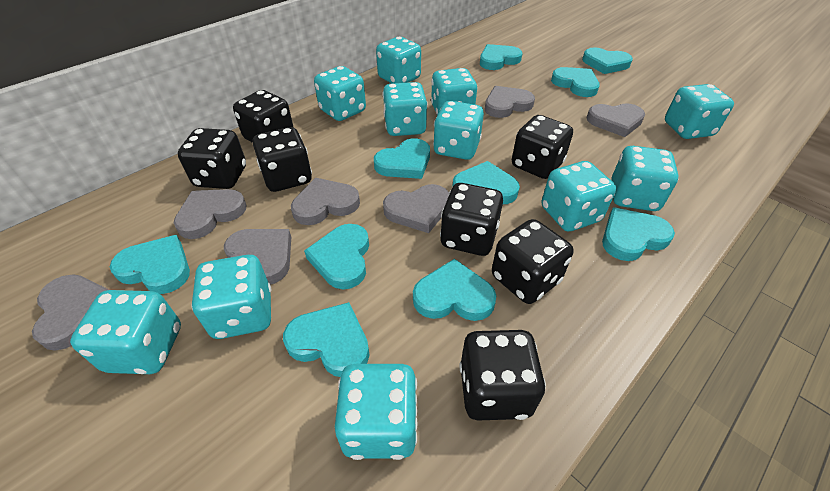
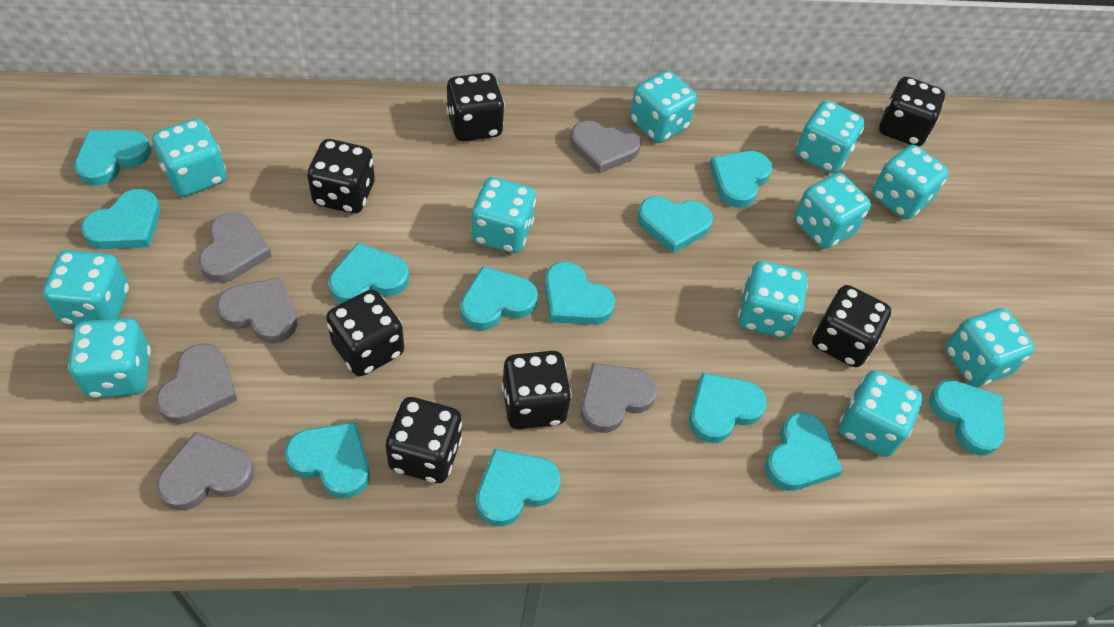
grey heart: 7 -> 6
turquoise heart: 10 -> 12

